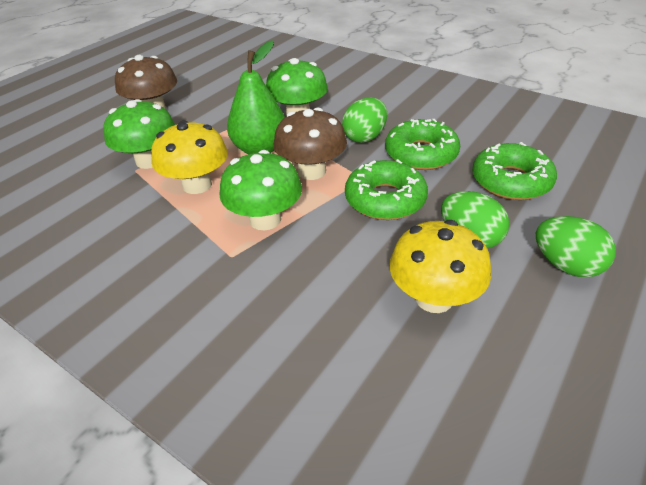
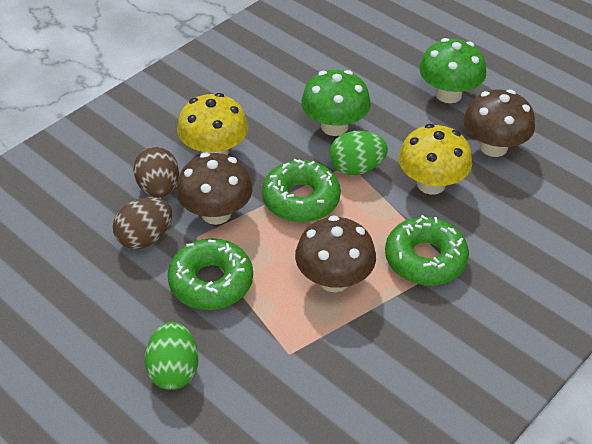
brown egg: 0 -> 2
brown mushroom: 2 -> 3
green egg: 3 -> 2
green mushroom: 3 -> 2
green pear: 1 -> 0

